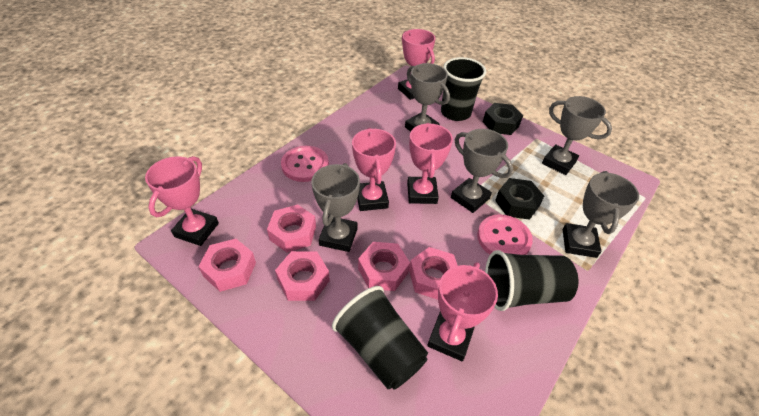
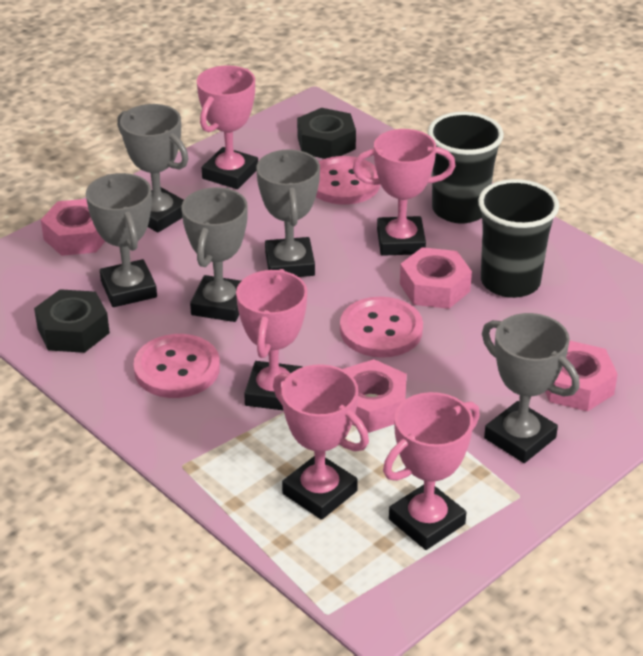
black cup: 3 -> 2
pink button: 2 -> 3
pink nut: 5 -> 4

